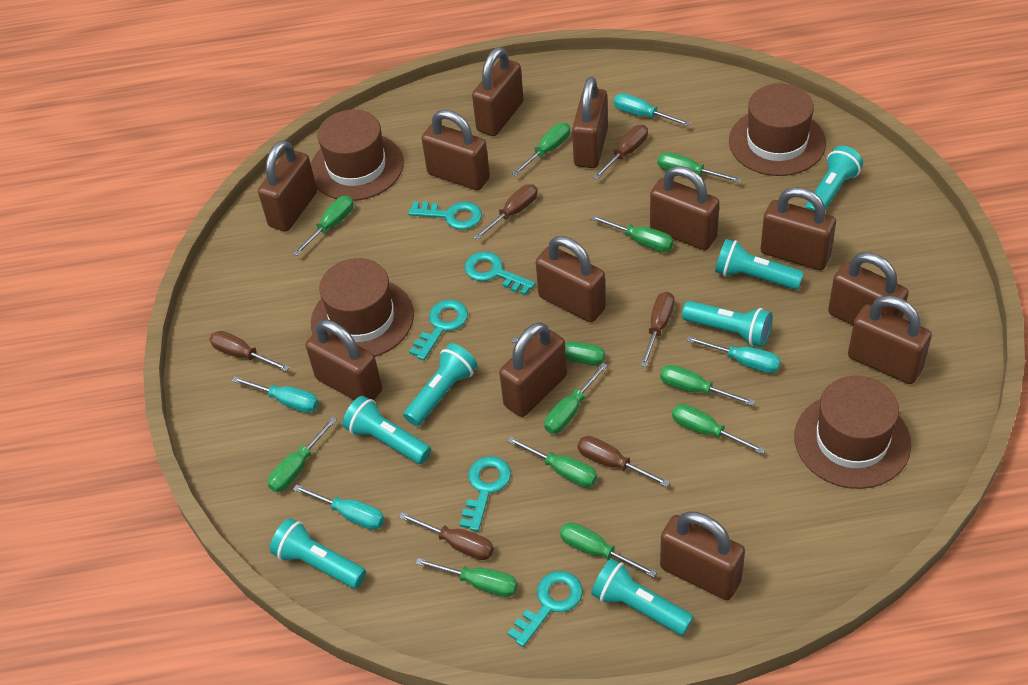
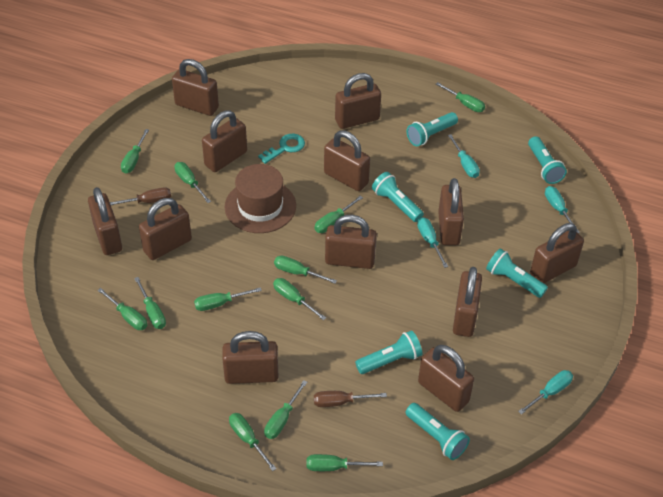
brown hat: 4 -> 1
brown screwdriver: 6 -> 2
turquoise flashlight: 7 -> 6
turquoise key: 5 -> 1

